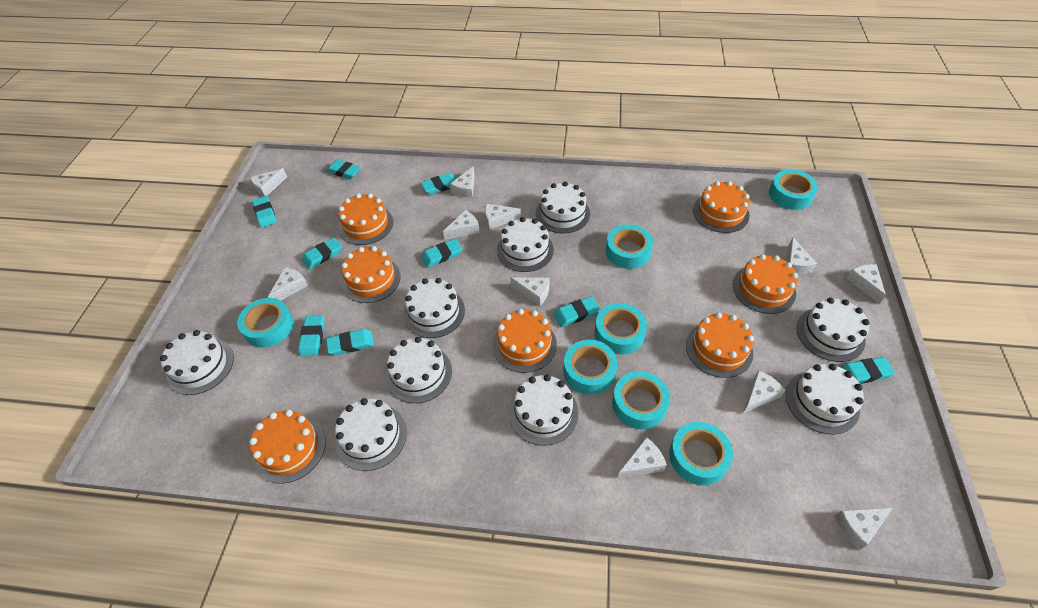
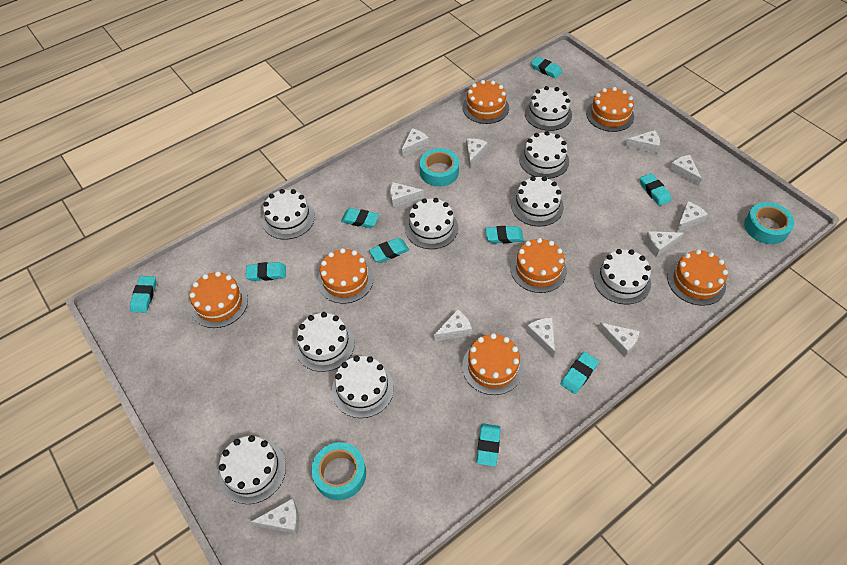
turquoise tape: 7 -> 3

